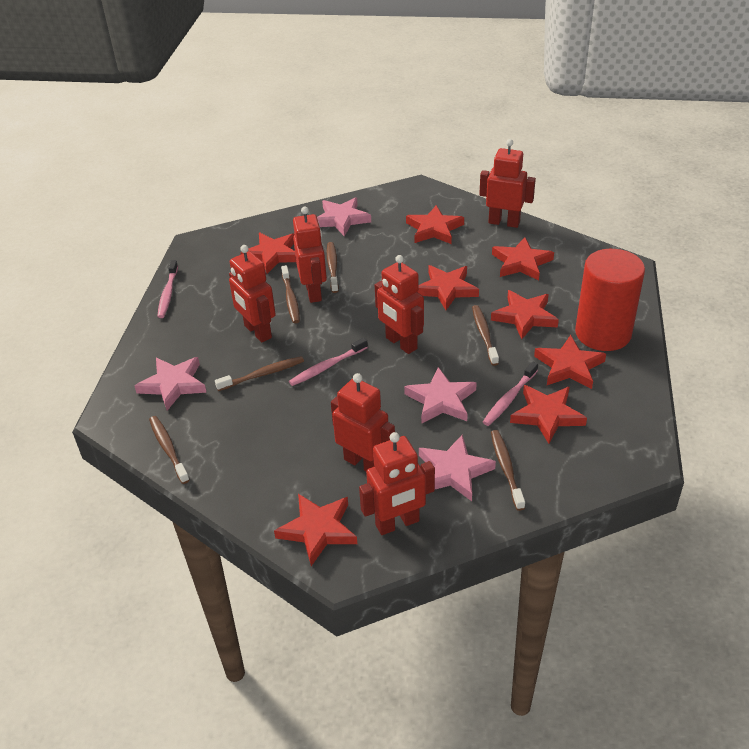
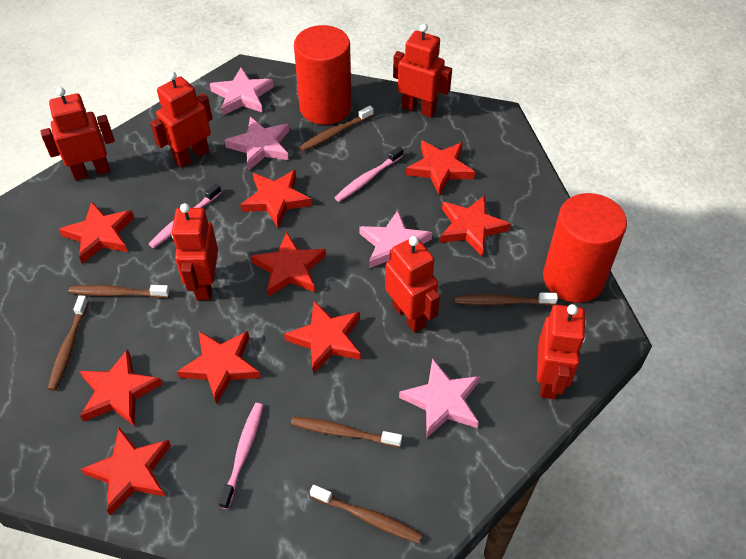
red cylinder: 1 -> 2
red star: 8 -> 9

